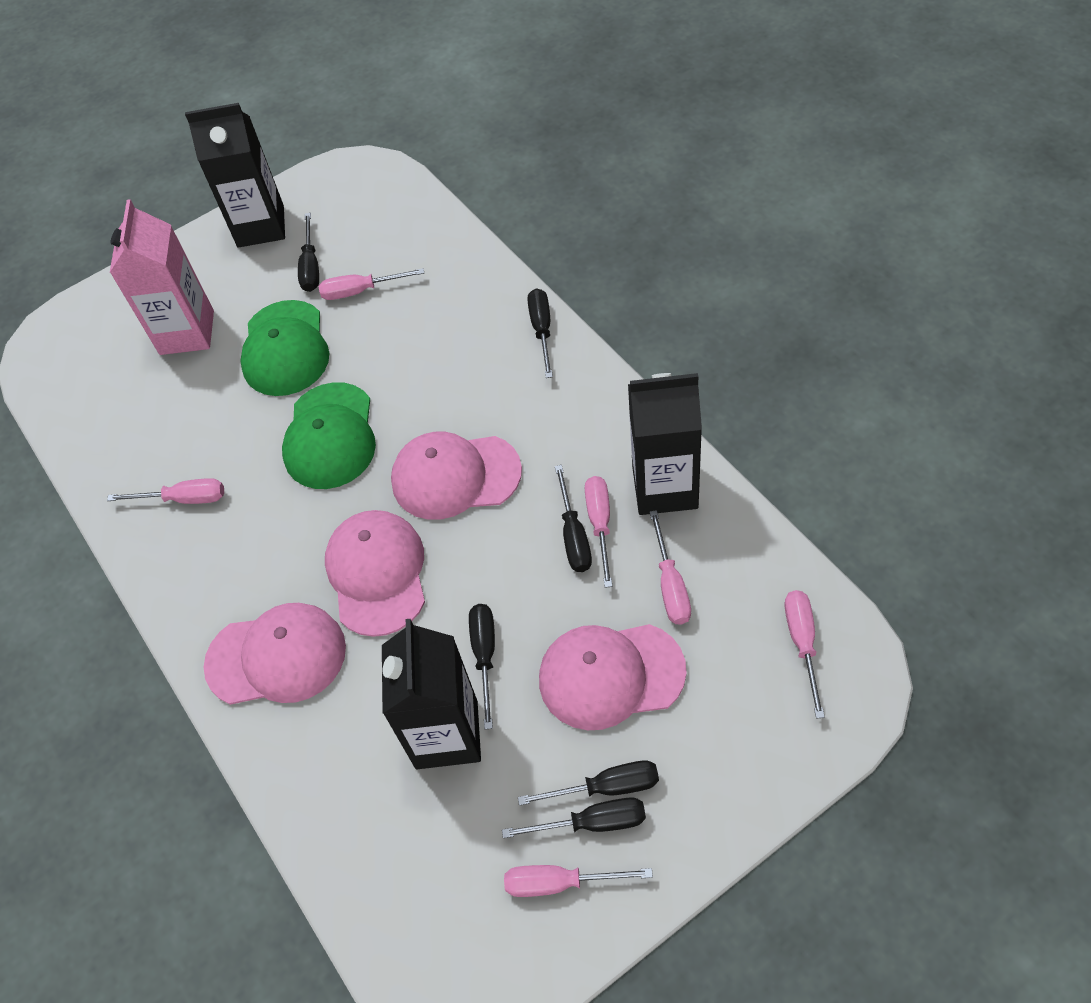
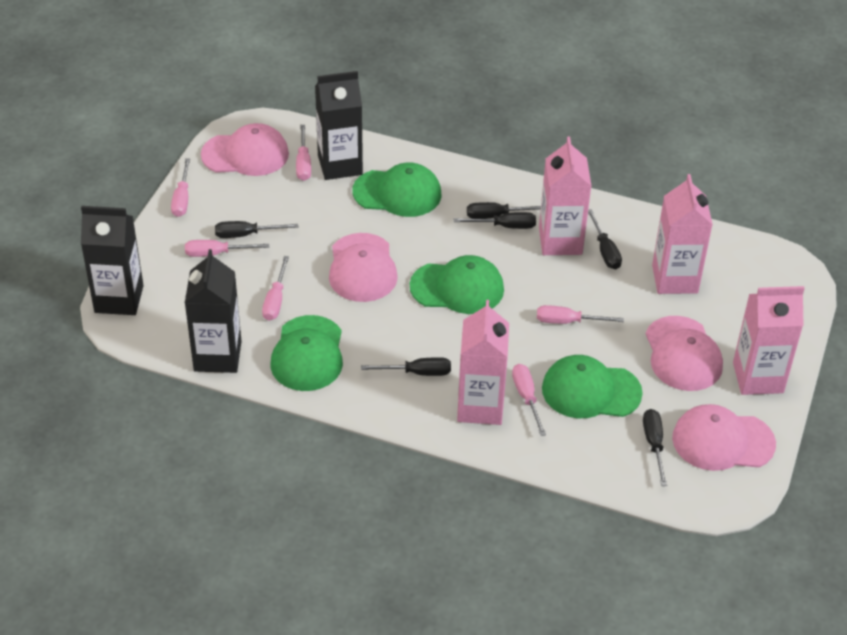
green cap: 2 -> 4
pink carton: 1 -> 4

